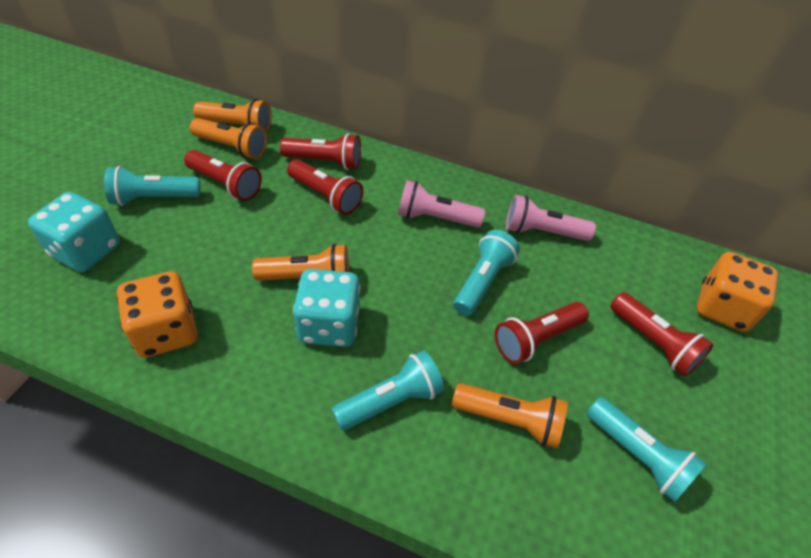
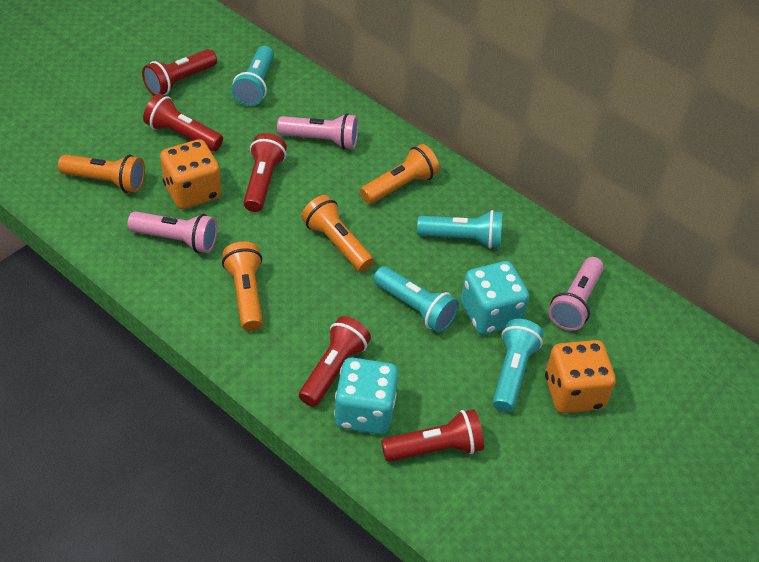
pink flashlight: 2 -> 3

